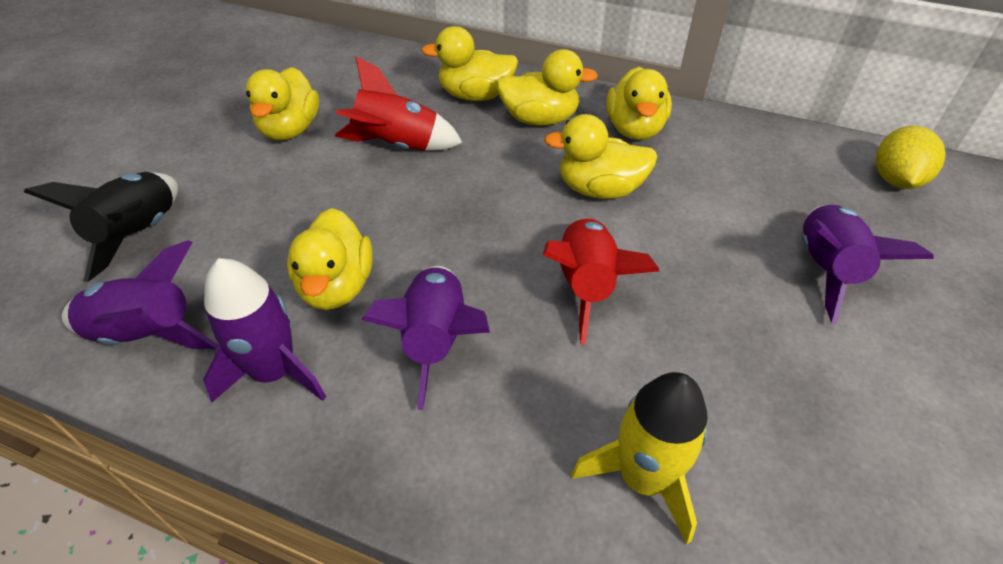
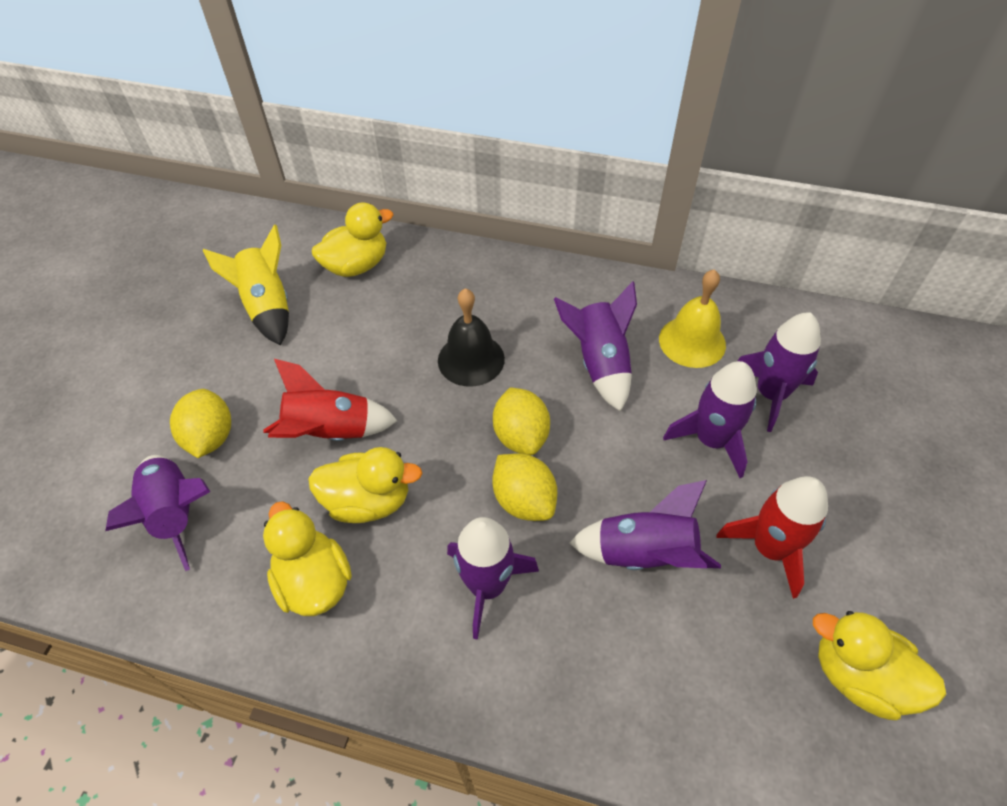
black bell: 0 -> 1
black rocket: 1 -> 0
purple rocket: 4 -> 6
yellow bell: 0 -> 1
yellow duck: 6 -> 4
yellow lemon: 1 -> 3

